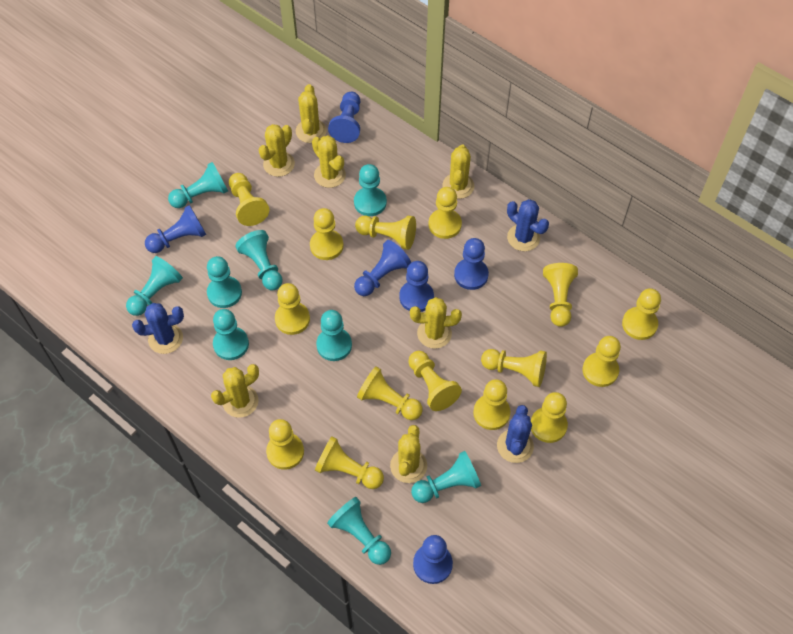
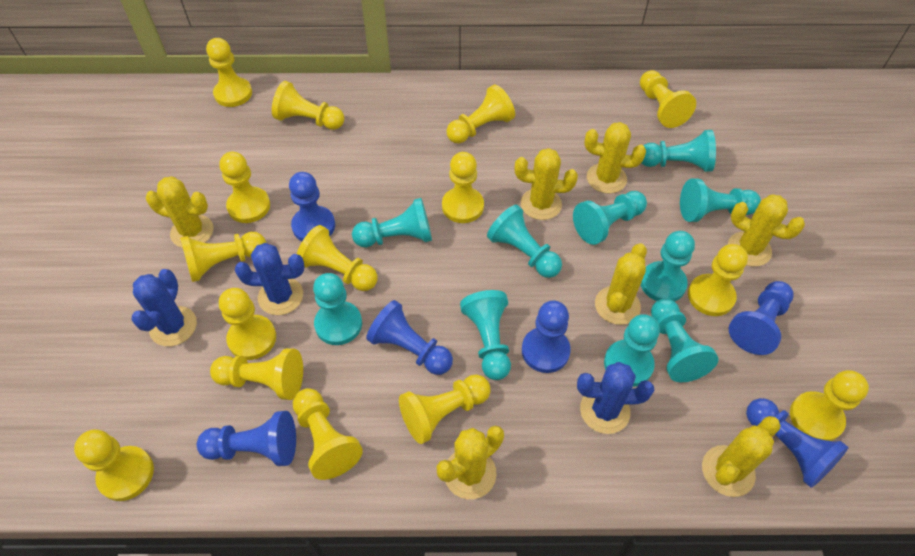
turquoise pawn: 9 -> 10

